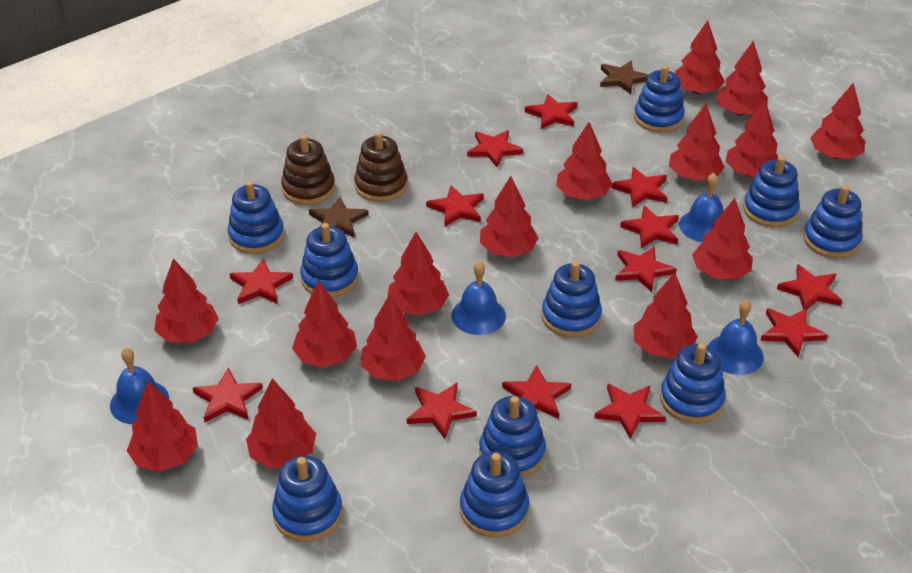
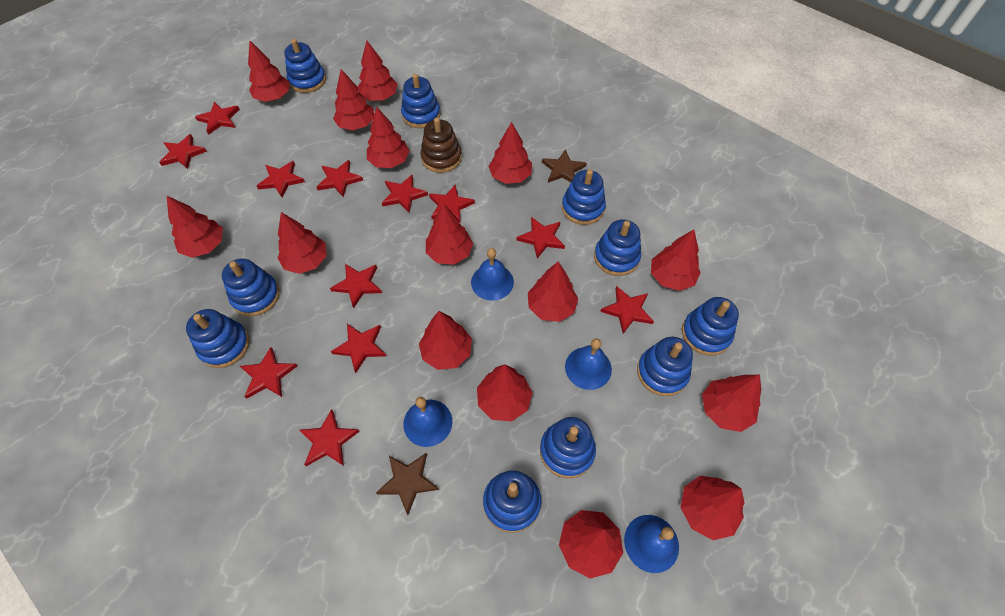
brown stacking toy: 2 -> 1
red star: 13 -> 12

